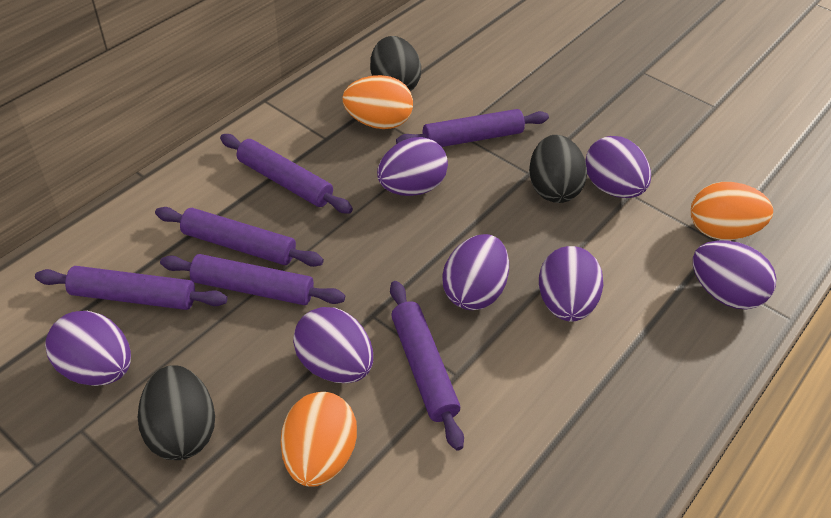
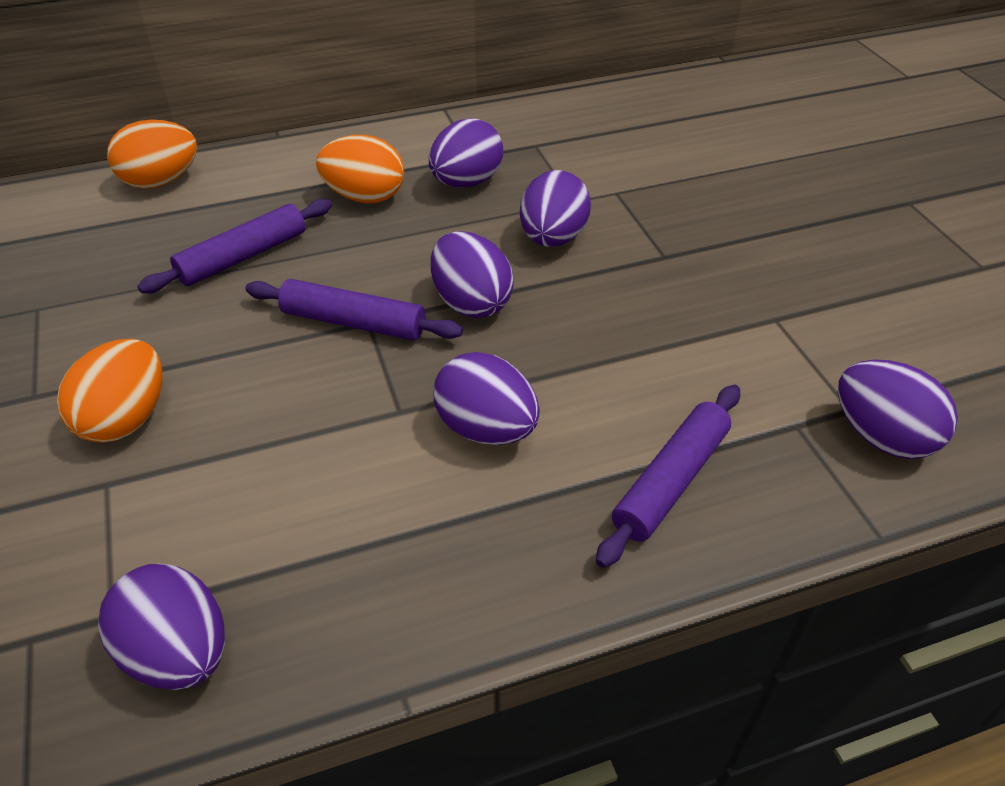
black egg: 3 -> 0
purple egg: 7 -> 6
purple rolling pin: 6 -> 3

